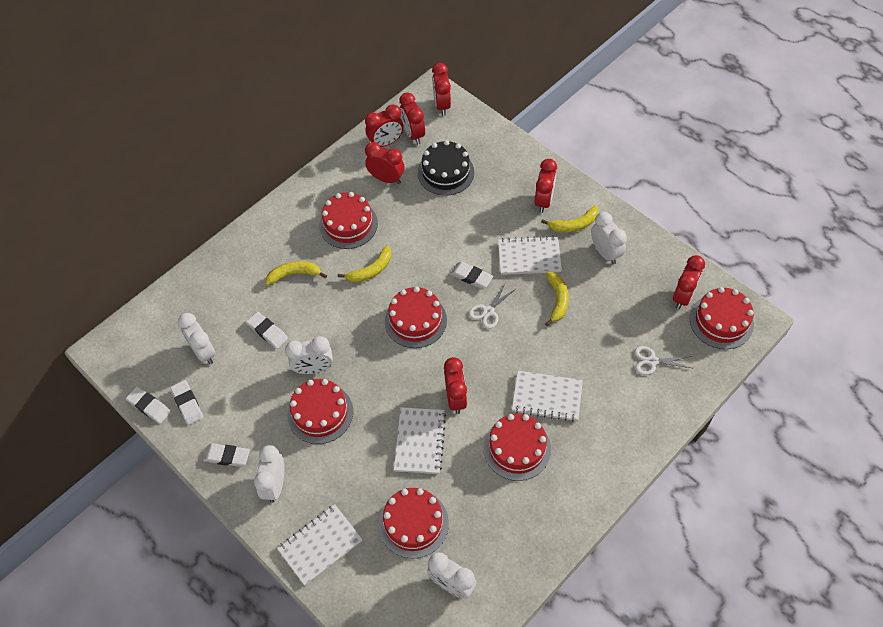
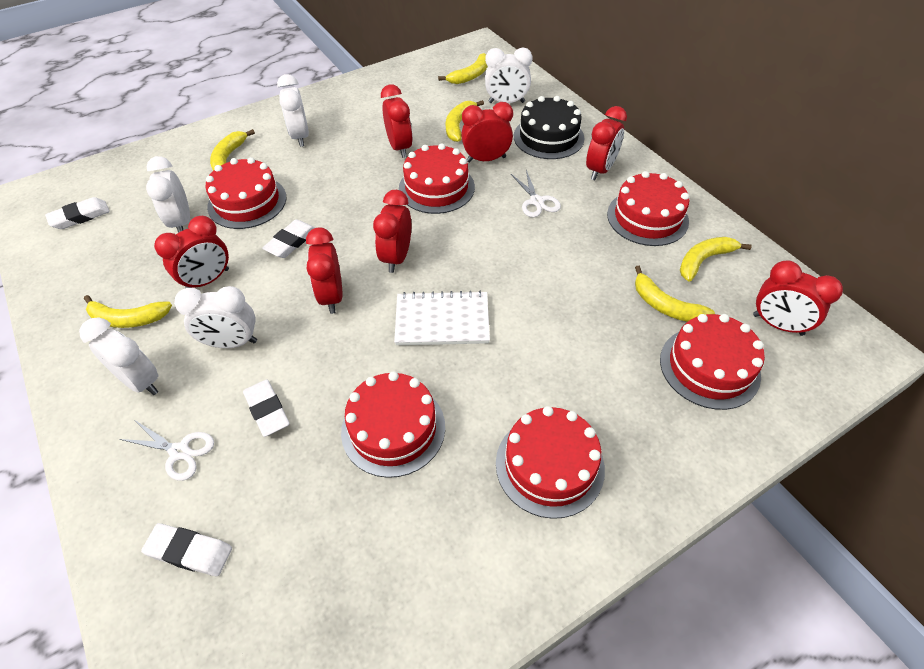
white eraser: 5 -> 4
white notebook: 4 -> 1
yellow banana: 4 -> 6

